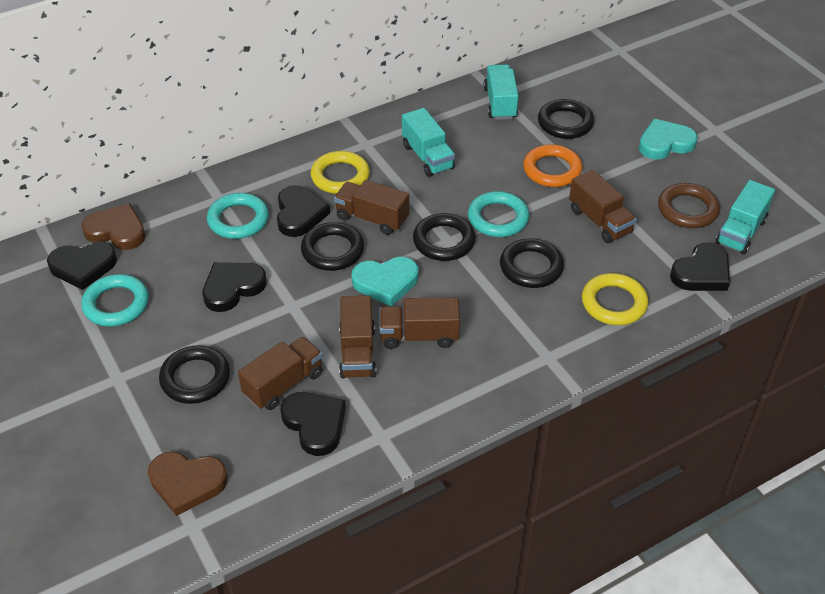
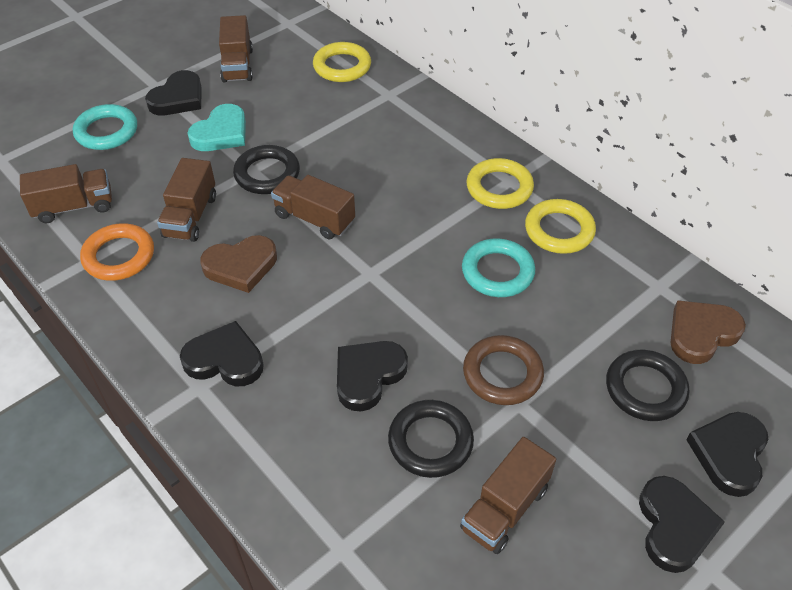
black ring: 5 -> 3
turquoise heart: 2 -> 1
turquoise ring: 3 -> 2
turquoise truck: 3 -> 0
yellow ring: 2 -> 3

